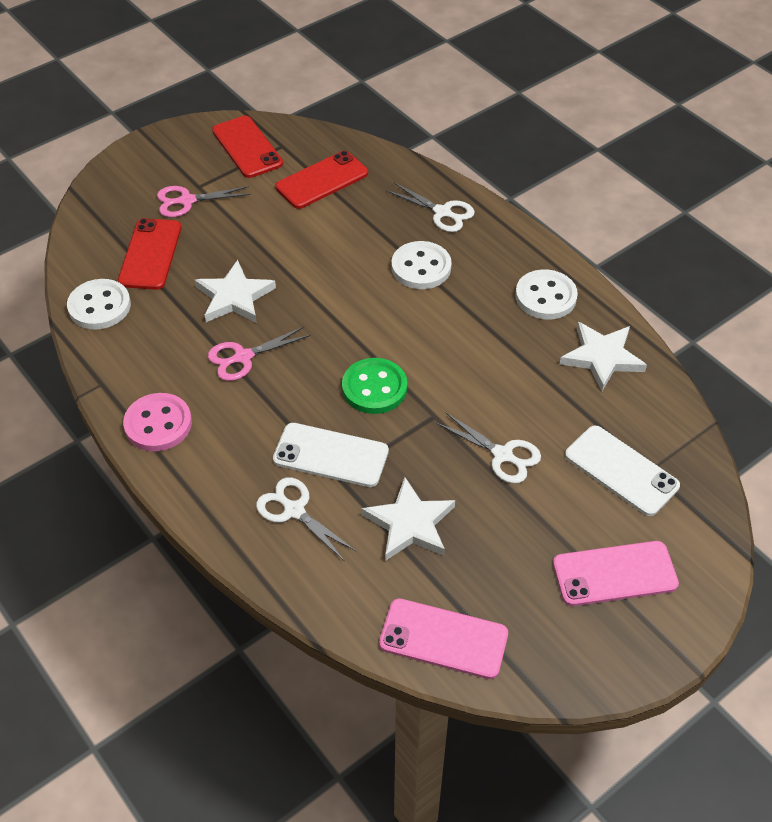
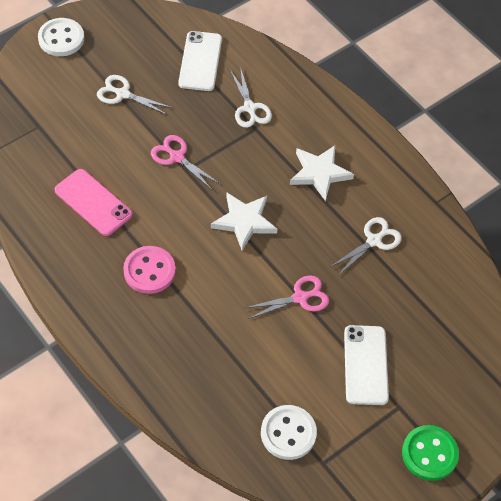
pink phone: 2 -> 1
red phone: 3 -> 0
white button: 3 -> 2
white star: 3 -> 2

